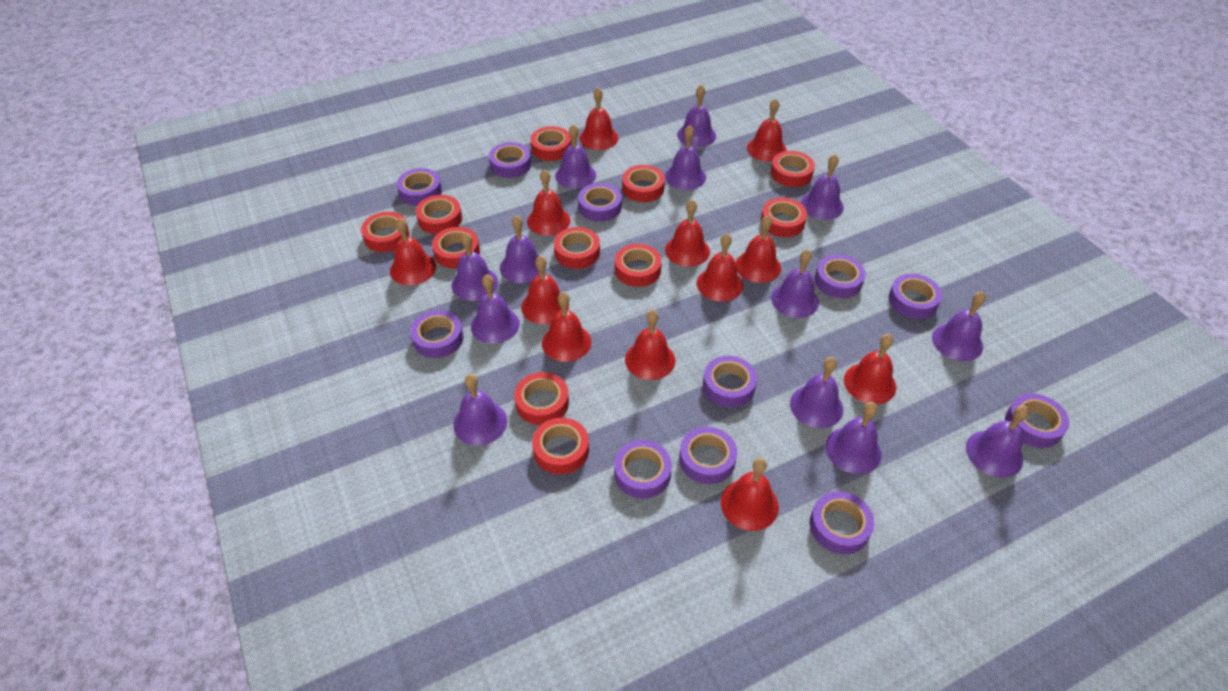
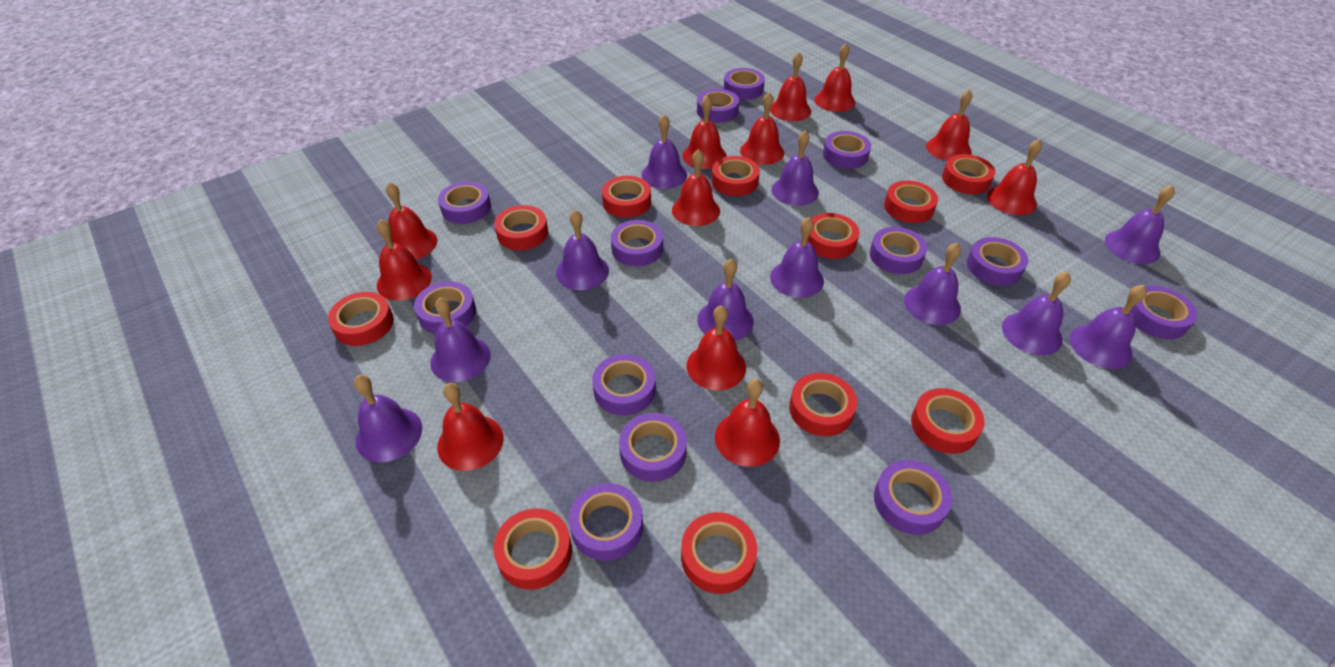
purple bell: 13 -> 11
purple tape: 11 -> 13

